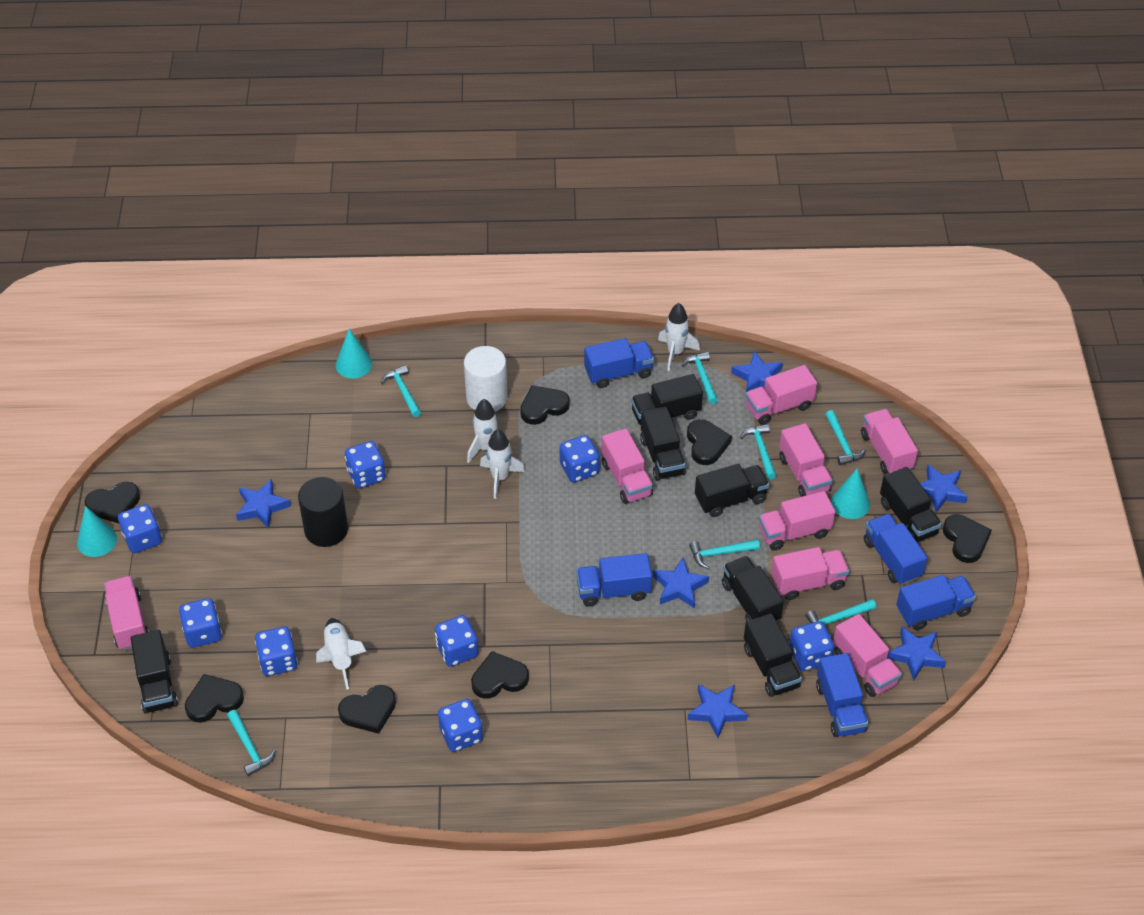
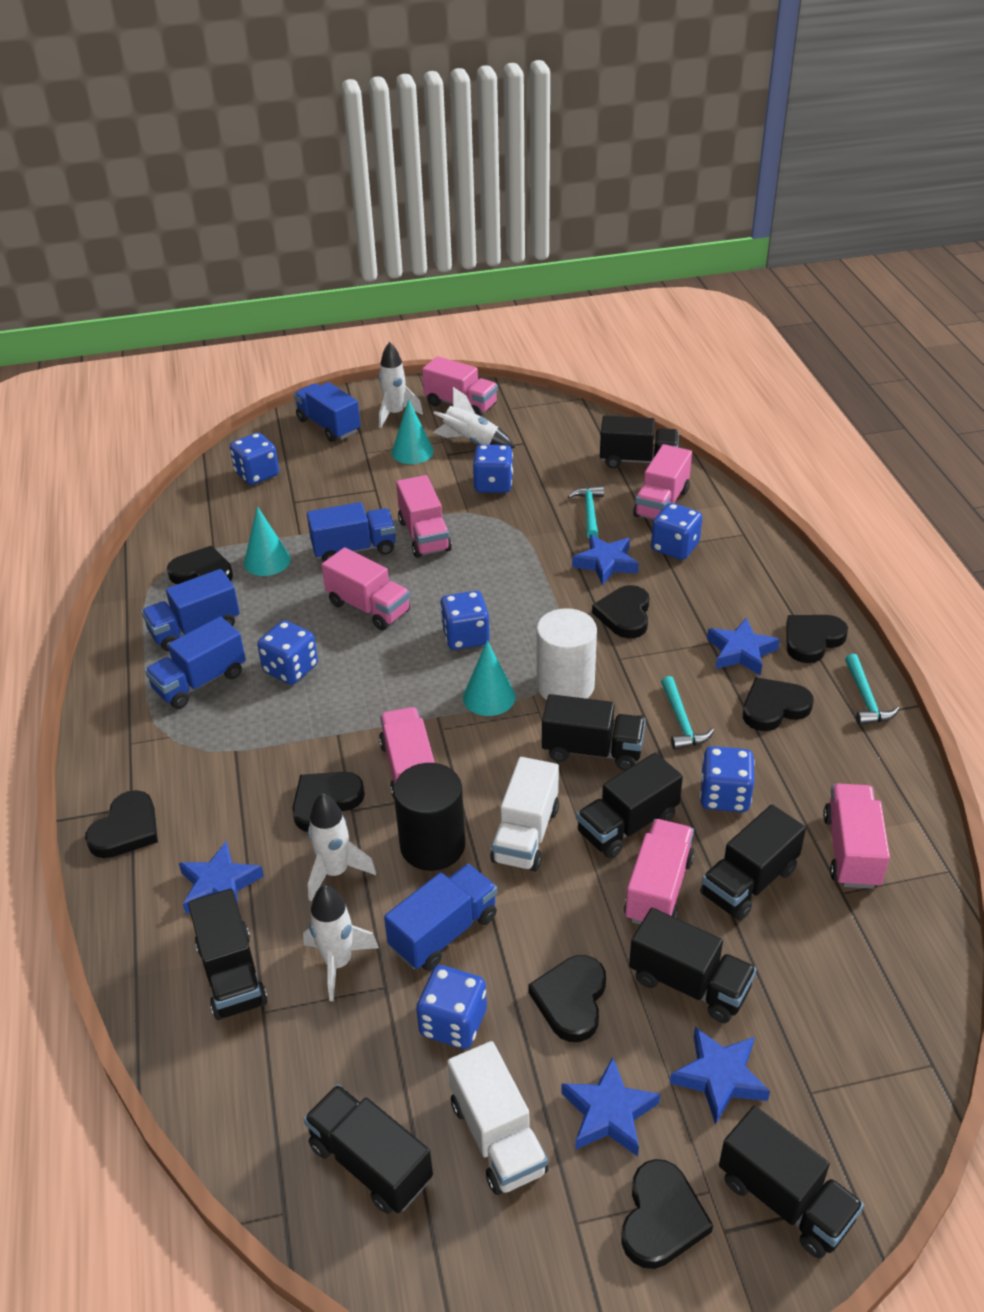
black heart: 7 -> 8
black truck: 7 -> 8
blue dice: 8 -> 7
blue star: 6 -> 5
pink truck: 8 -> 7
turquoise hammer: 7 -> 3
white truck: 0 -> 2

